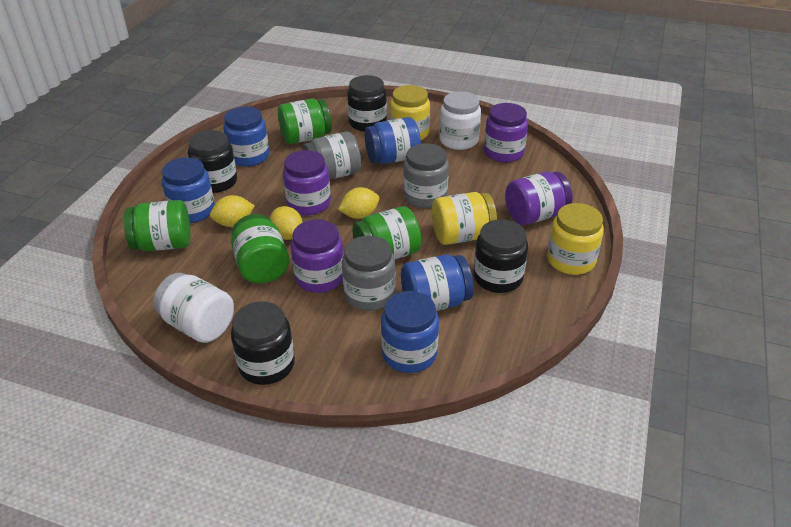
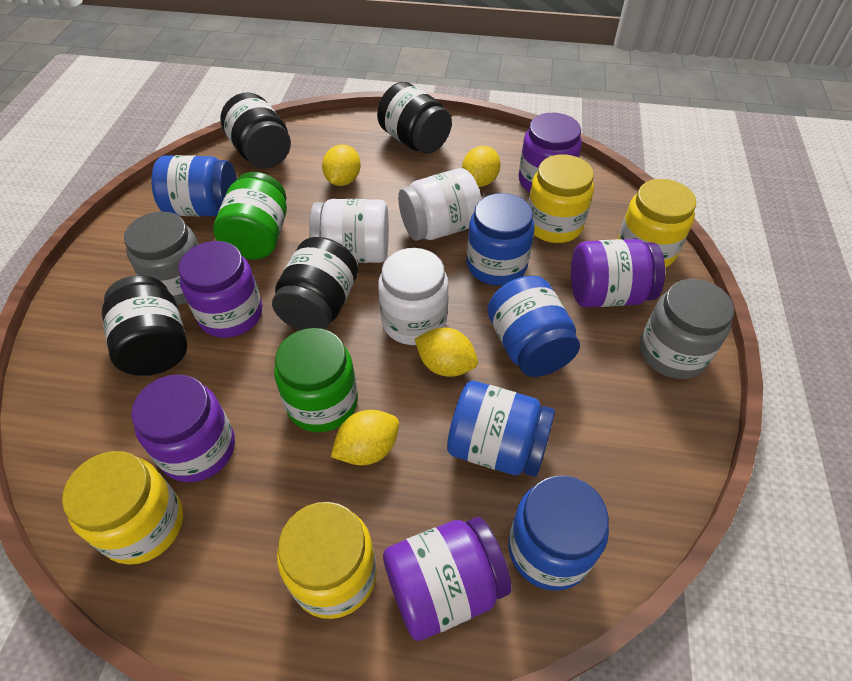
green jar: 4 -> 2
grey jar: 3 -> 2
purple jar: 4 -> 5
white jar: 2 -> 3
yellow jar: 3 -> 4
yellow lemon: 3 -> 4

